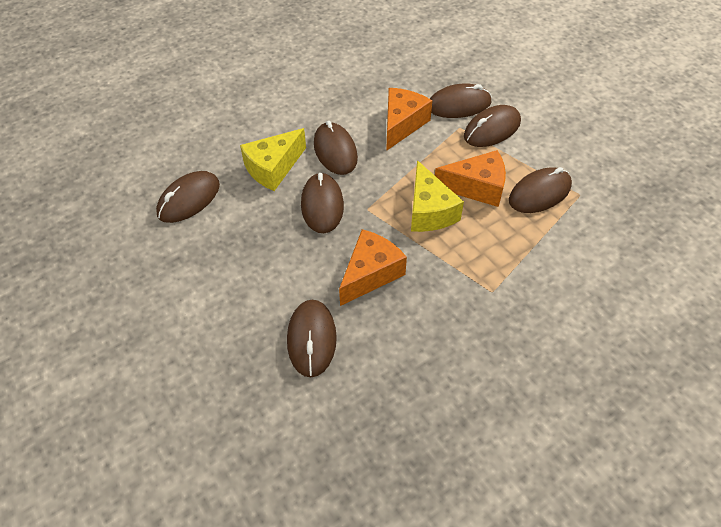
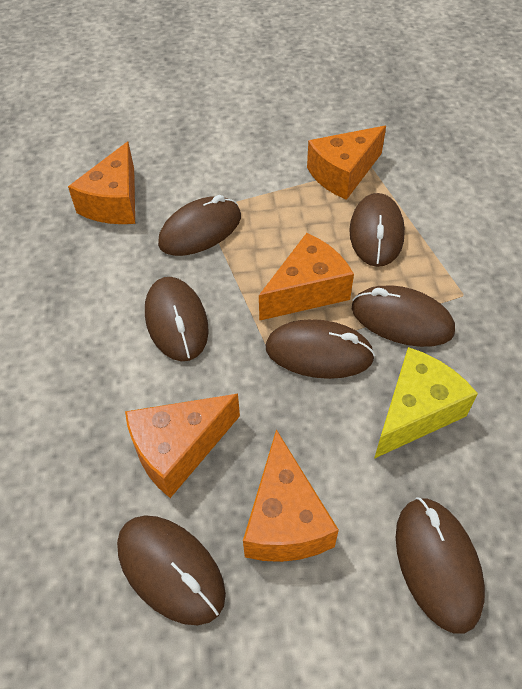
orange cheese: 3 -> 5
yellow cheese: 2 -> 1

